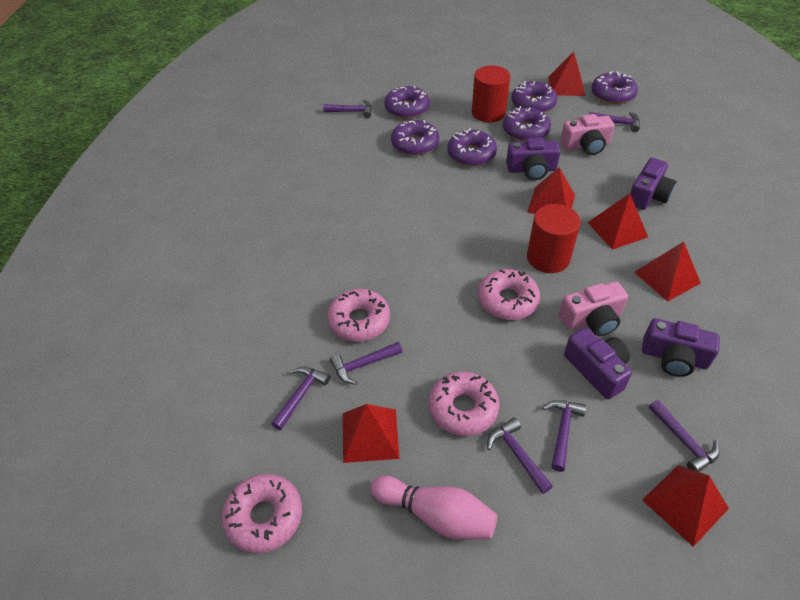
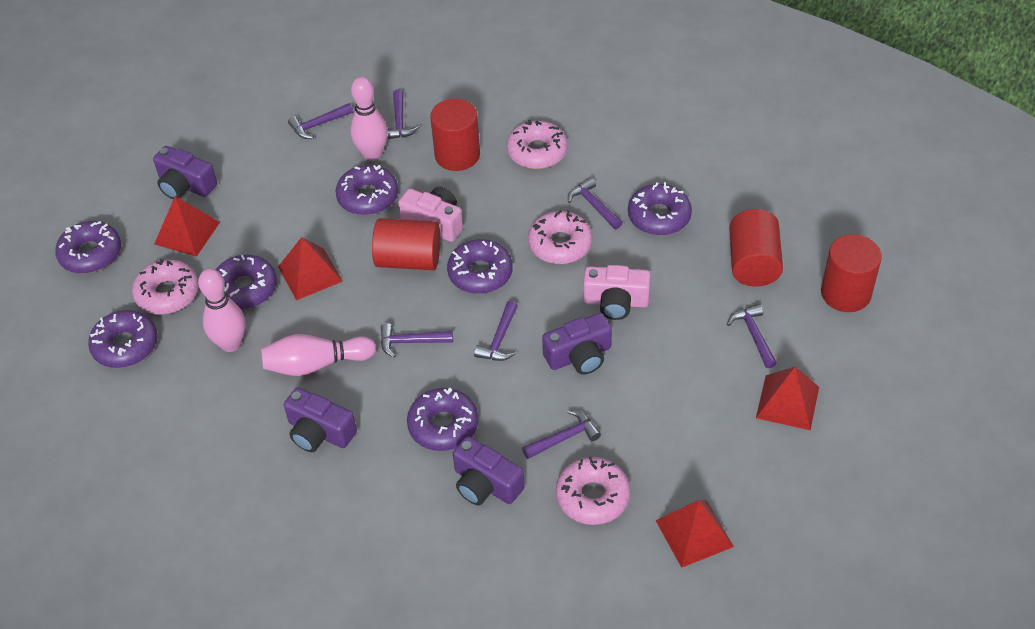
pink bowling pin: 1 -> 3
purple donut: 6 -> 7
red cylinder: 2 -> 4
red pyramid: 6 -> 4

